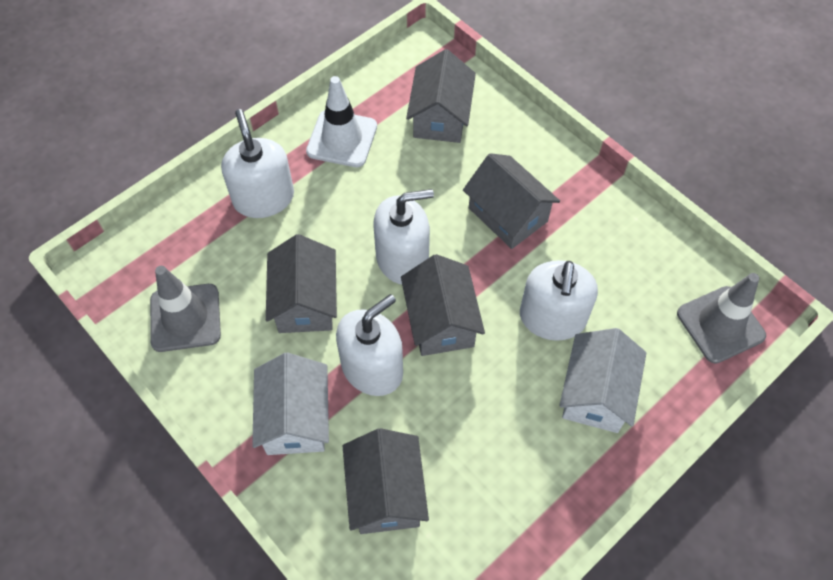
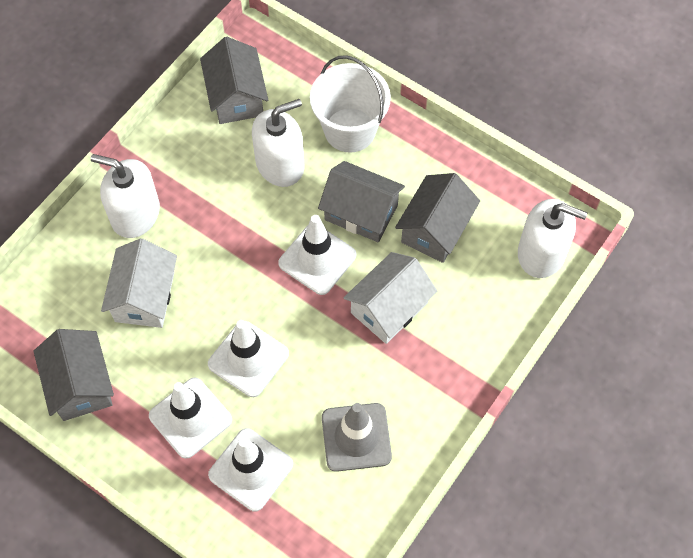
grey house: 5 -> 4
grey traffic cone: 2 -> 1
white bucket: 0 -> 1
white soap dispenser: 4 -> 3
white traffic cone: 1 -> 4

